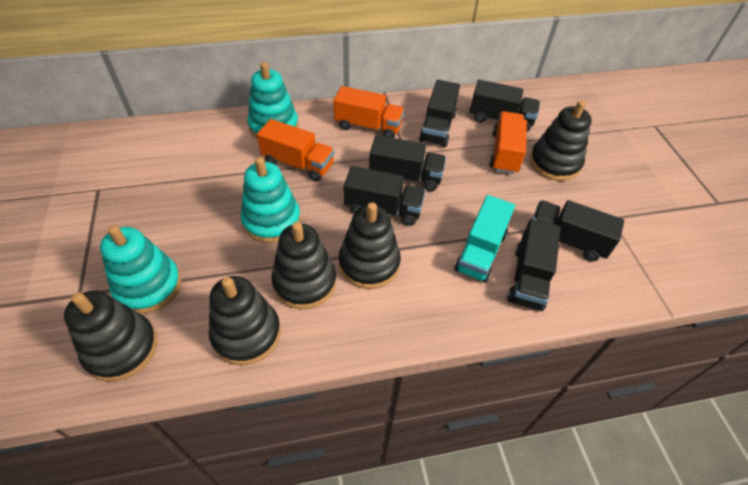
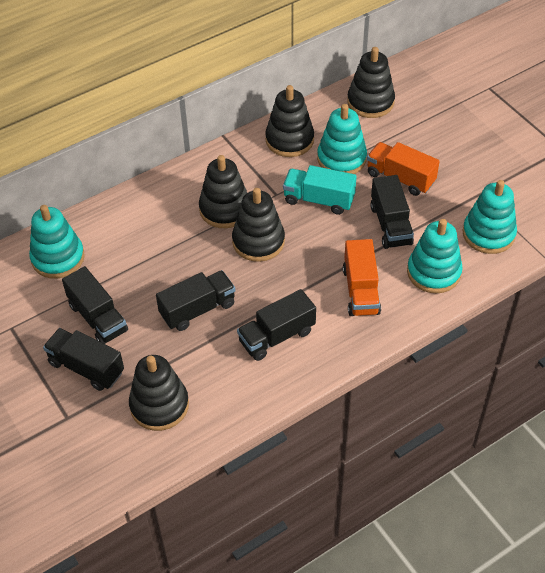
black truck: 6 -> 5
orange truck: 3 -> 2
turquoise stacking toy: 3 -> 4

